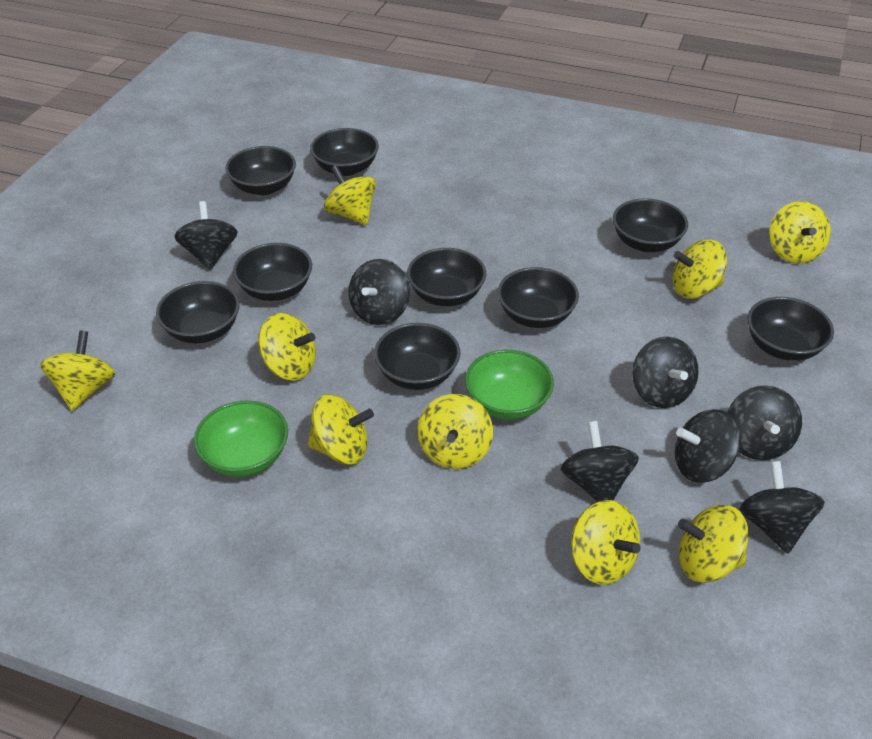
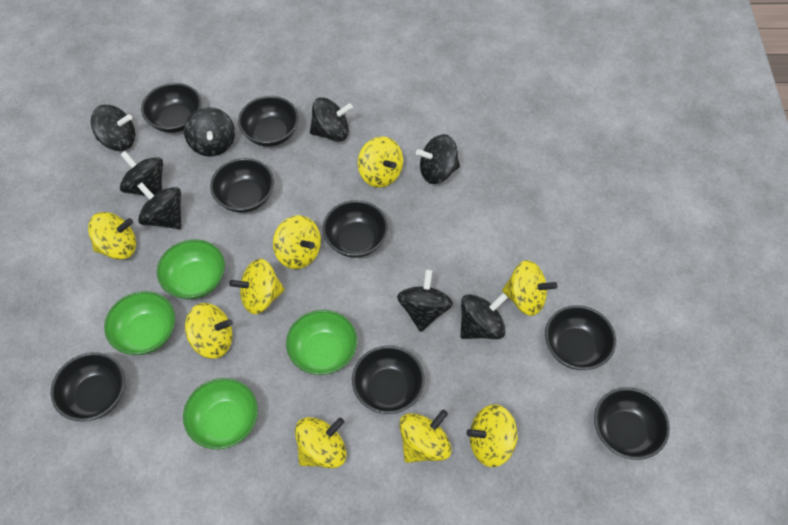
black bowl: 9 -> 8
black spinning top: 7 -> 8
green bowl: 2 -> 4

